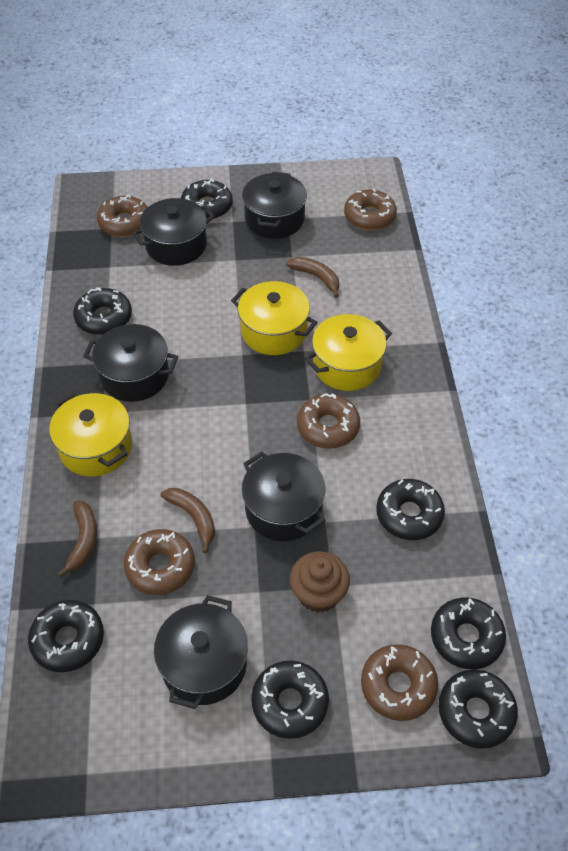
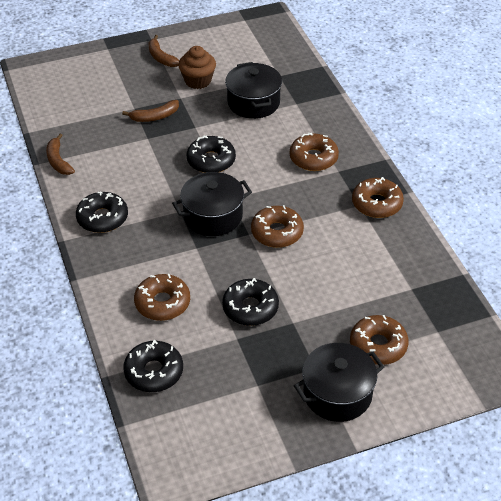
black donut: 7 -> 4
black pot: 5 -> 3
yellow pot: 3 -> 0

